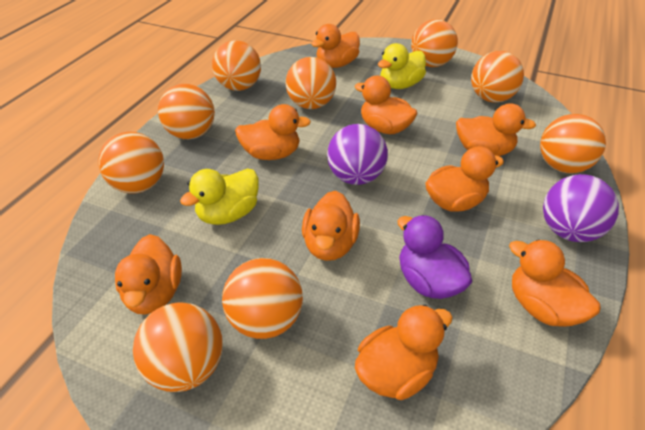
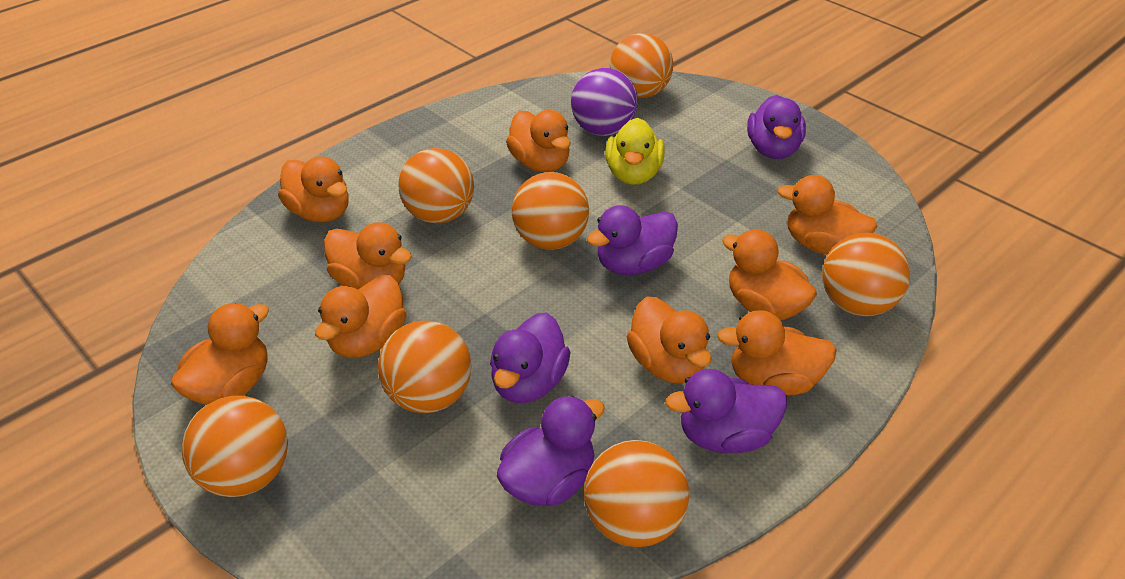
orange ball: 9 -> 7
purple ball: 2 -> 1
purple duck: 1 -> 5
yellow duck: 2 -> 1

